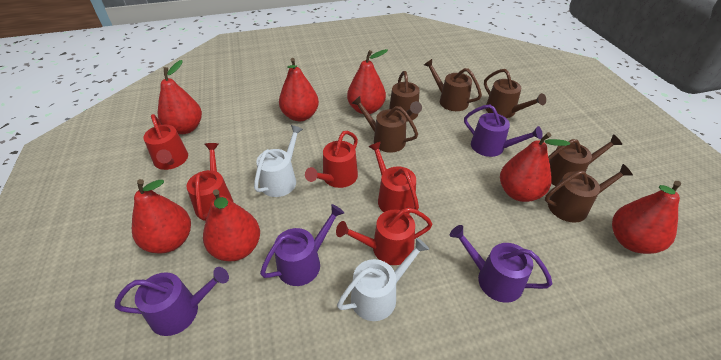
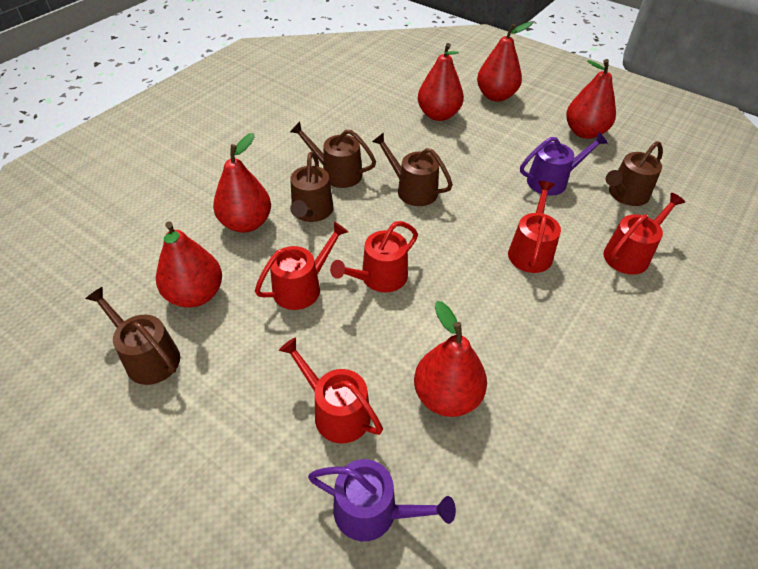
brown watering can: 6 -> 5
purple watering can: 4 -> 2
red pear: 7 -> 6
white watering can: 2 -> 0

